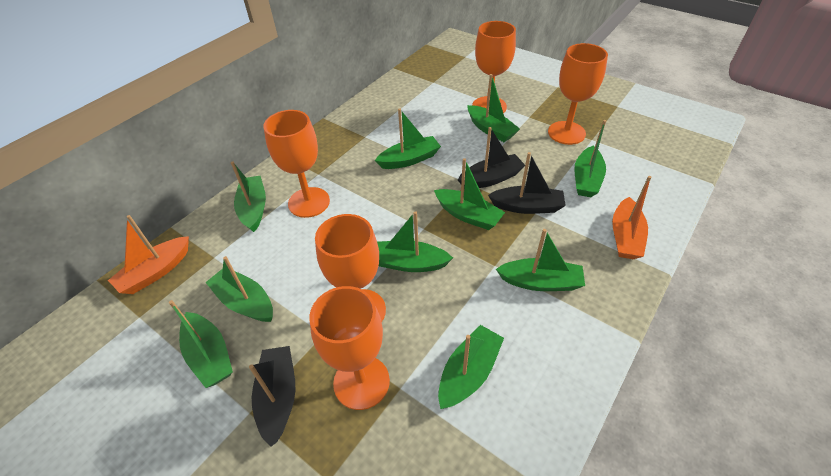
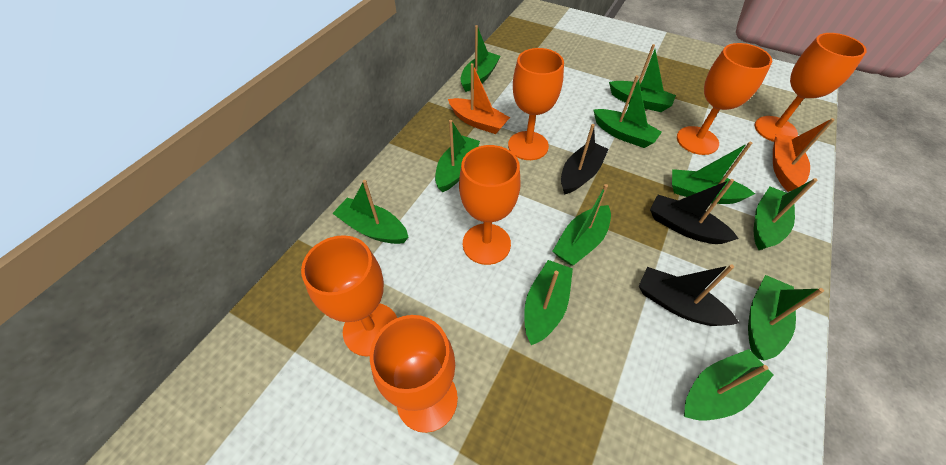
green boat: 10 -> 11
orange goblet: 5 -> 6

